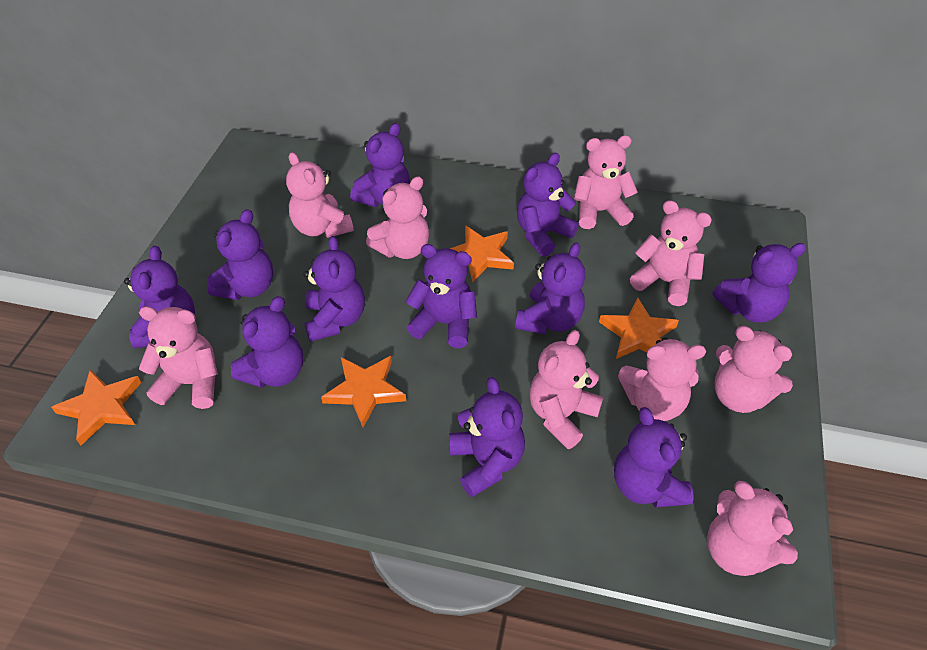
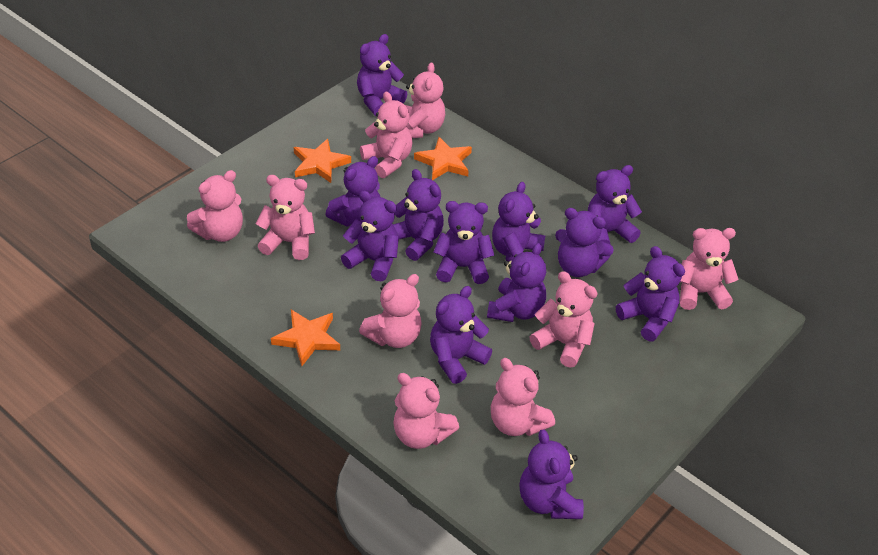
orange star: 4 -> 3
purple teddy bear: 11 -> 12

